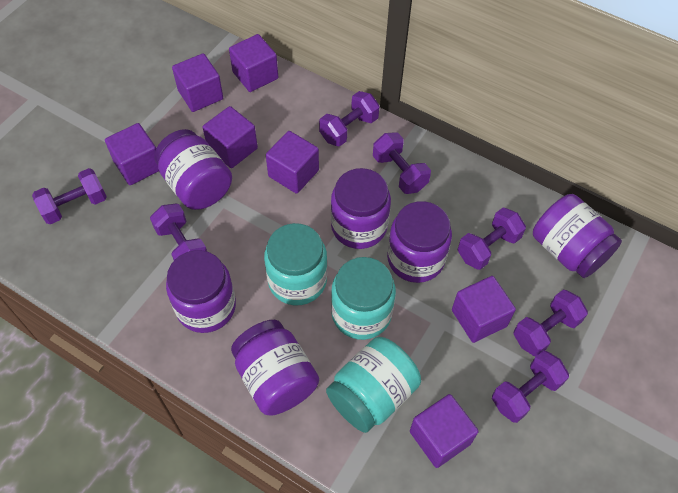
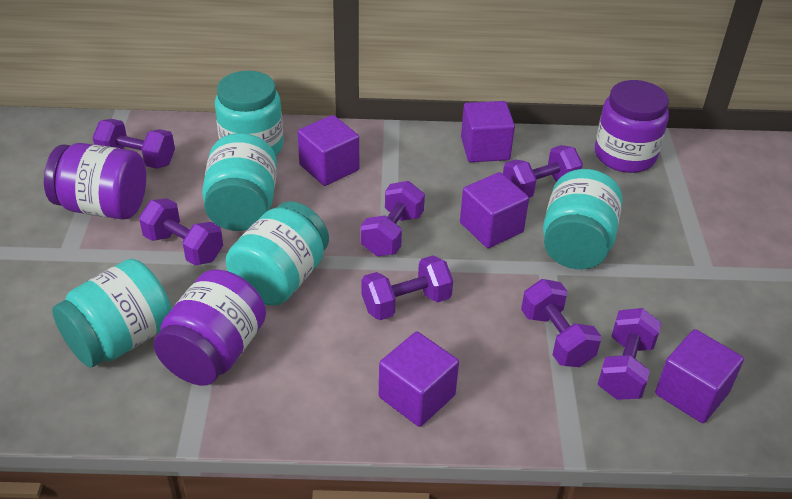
purple cube: 7 -> 5
purple jar: 6 -> 3
turquoise jar: 3 -> 5

